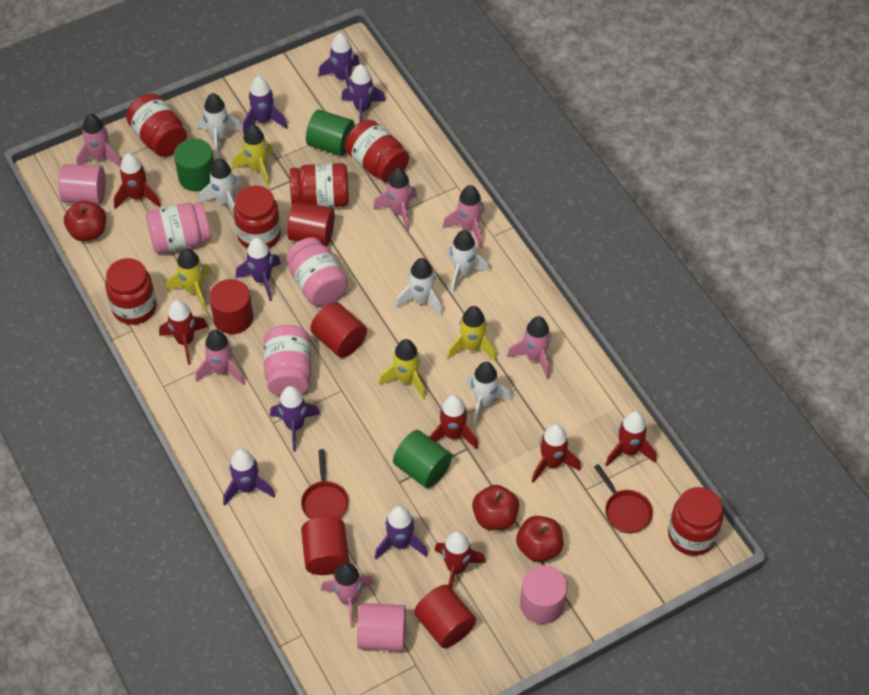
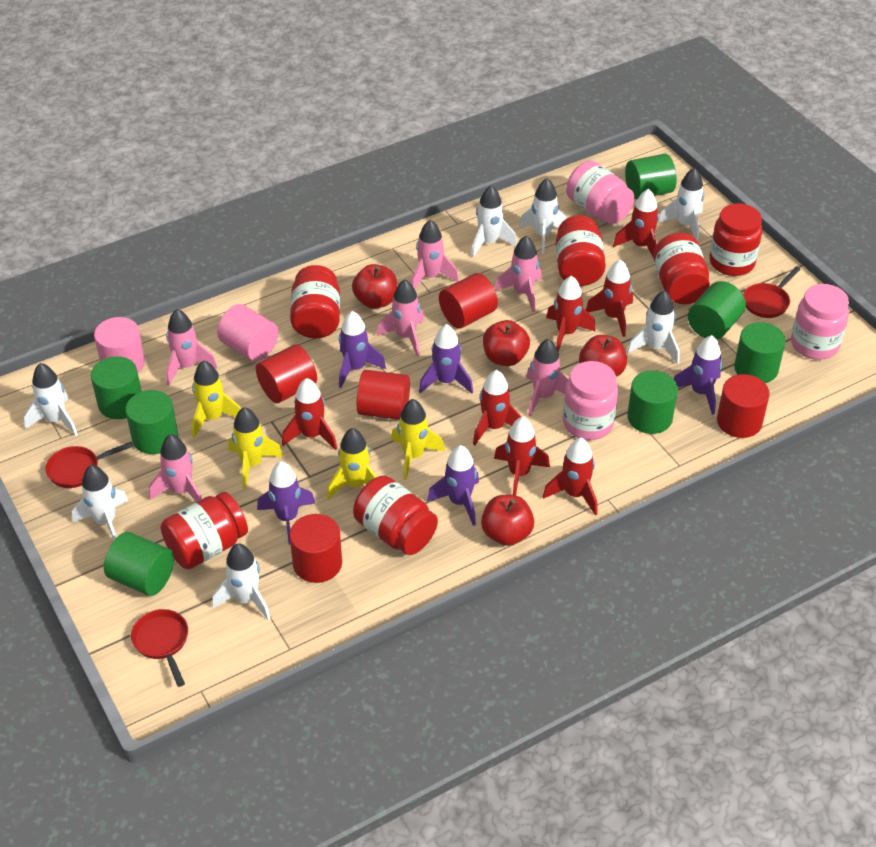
green cylinder: 3 -> 7
pink cylinder: 3 -> 2
purple rocket: 7 -> 5
red apple: 3 -> 4
red pan: 2 -> 3
red rocket: 6 -> 7
white rocket: 5 -> 7

